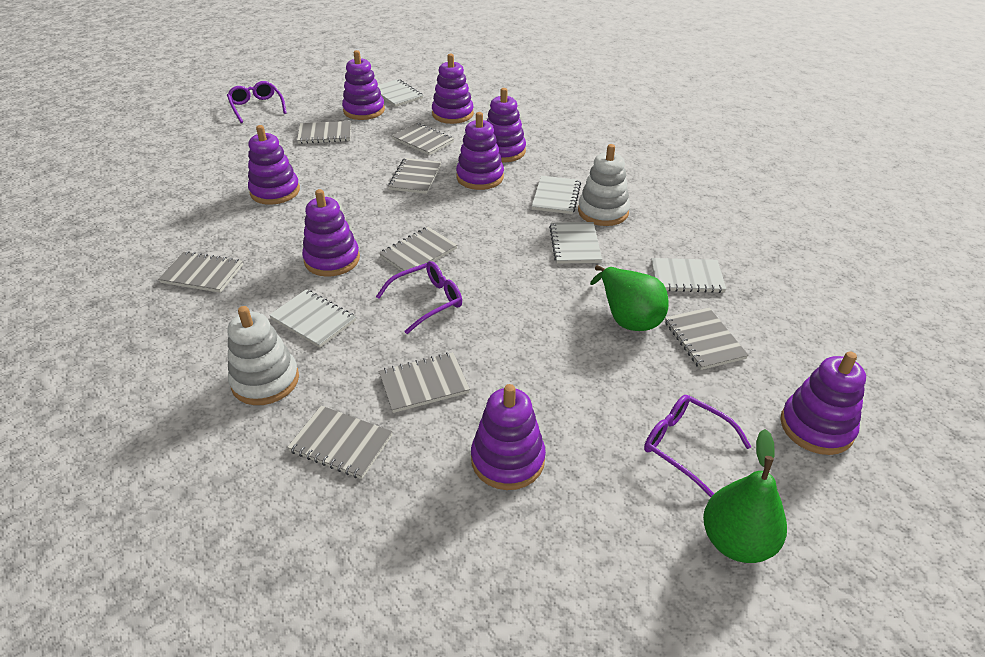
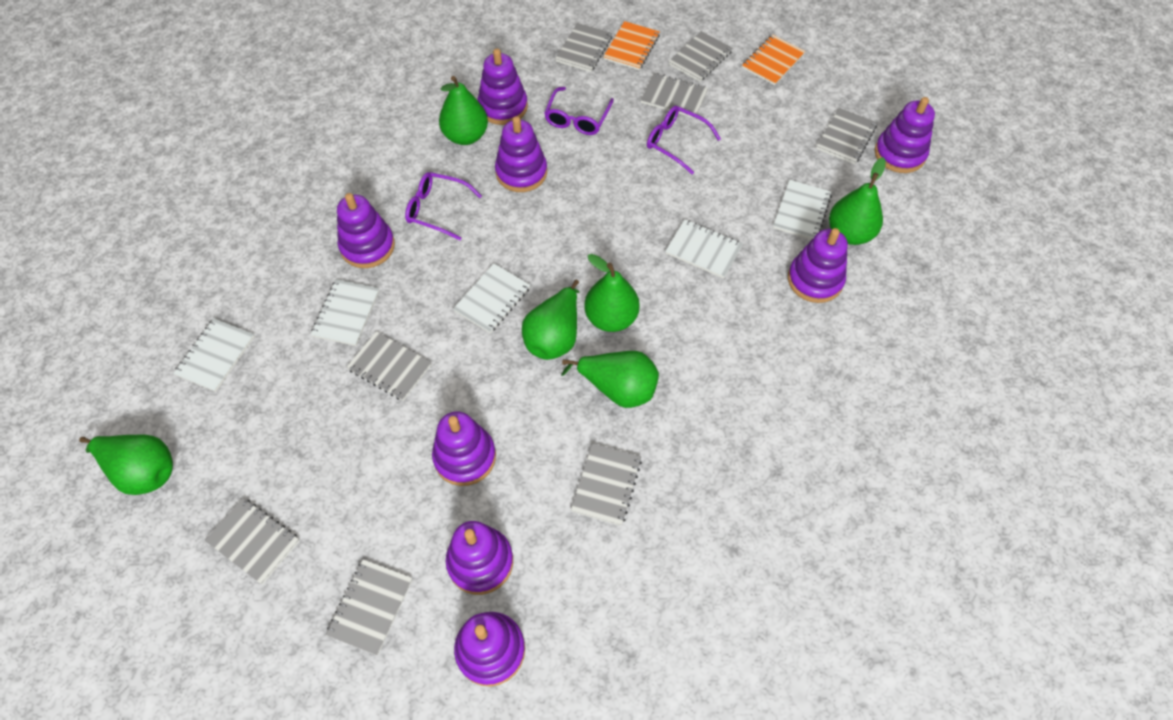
green pear: 2 -> 6
orange notebook: 0 -> 2
white stacking toy: 2 -> 0

